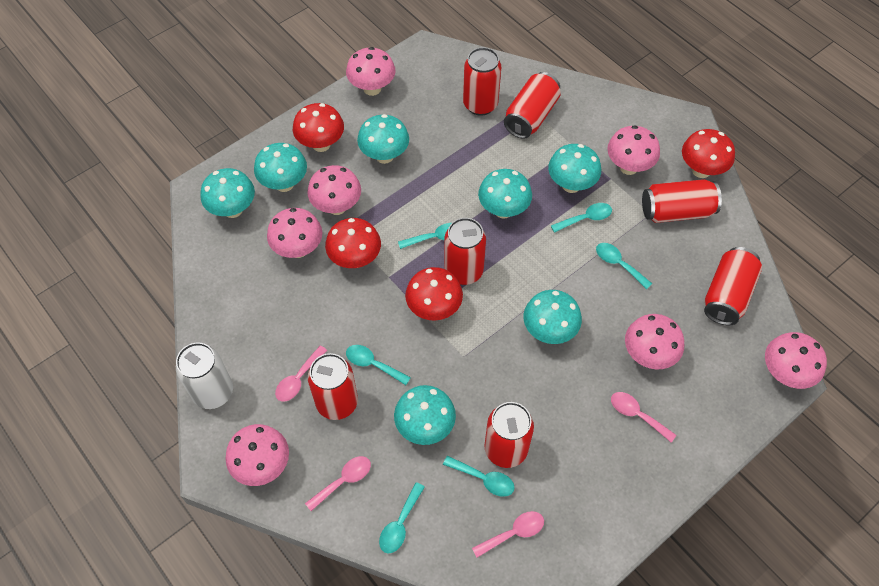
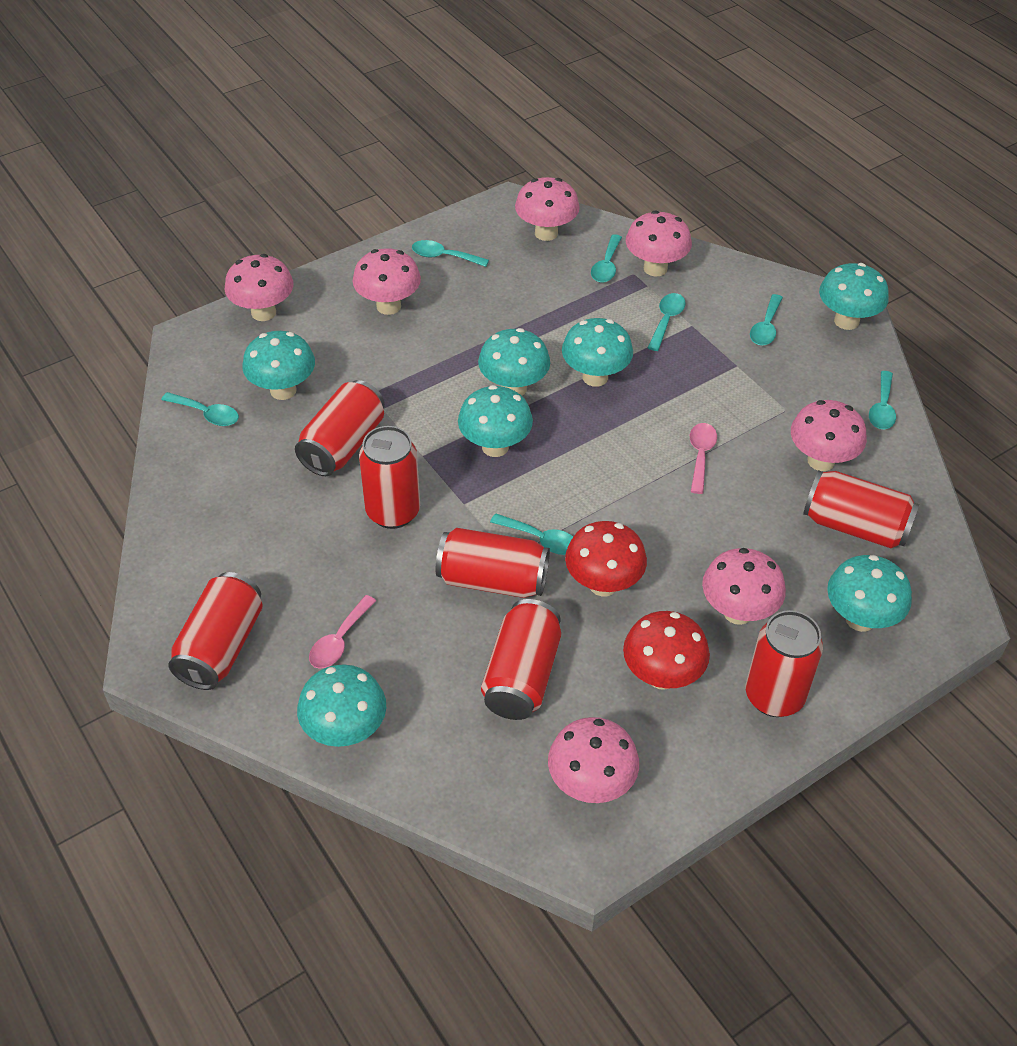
pink spoon: 4 -> 2
red mushroom: 4 -> 2
turquoise spoon: 6 -> 7
white can: 1 -> 0

